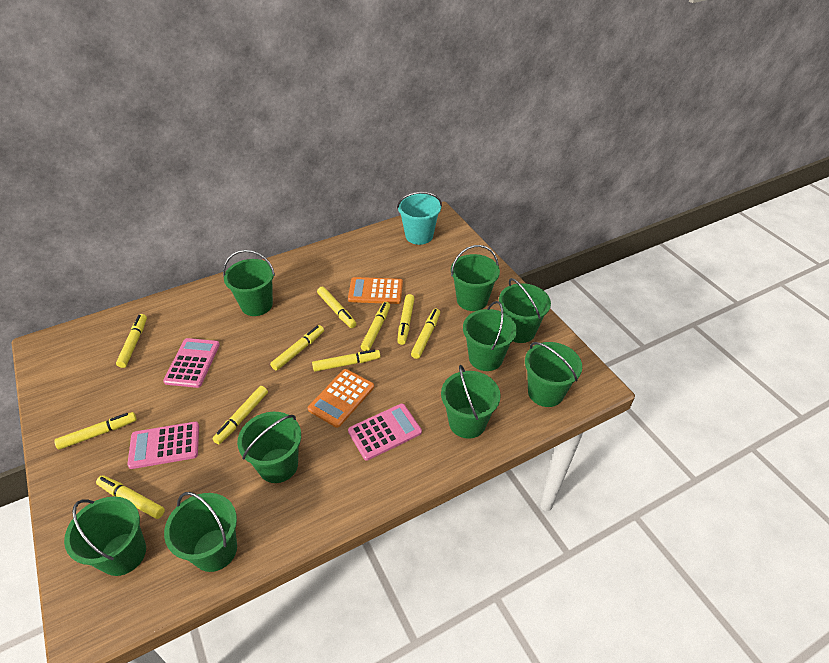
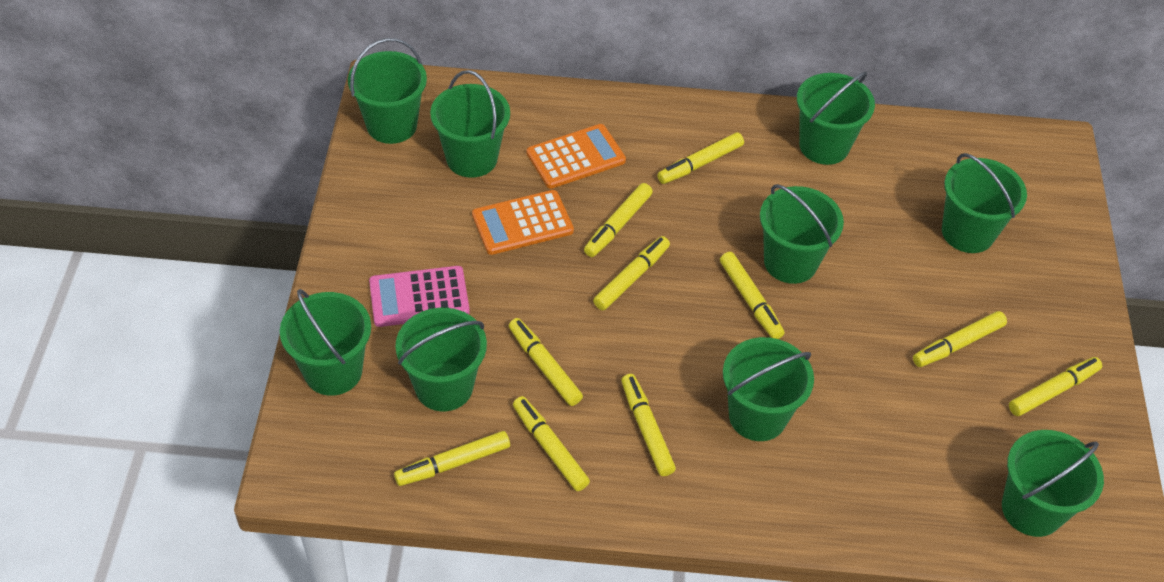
pink calculator: 3 -> 1
turquoise bucket: 1 -> 0

